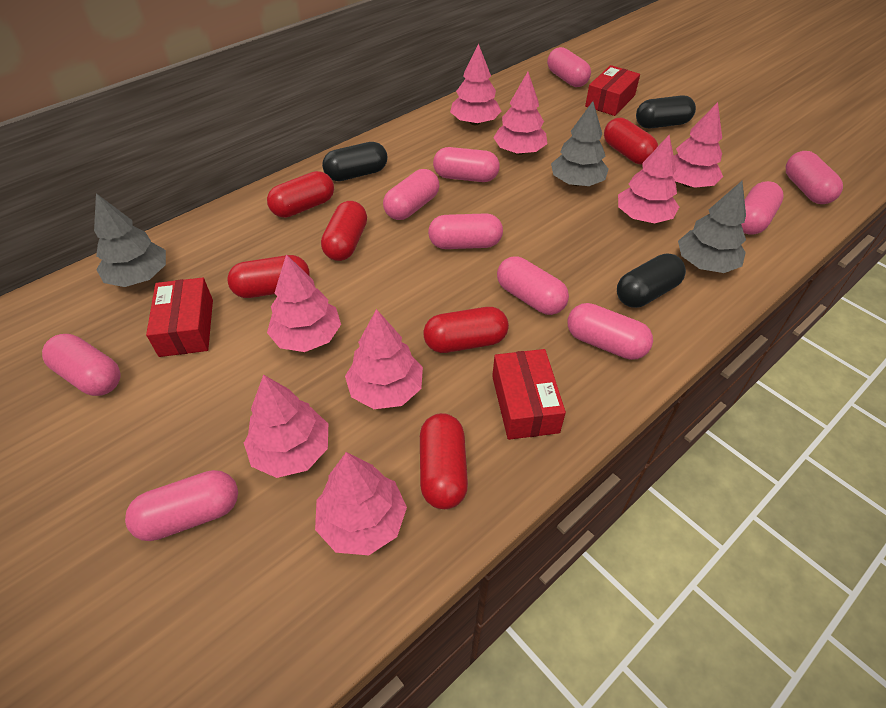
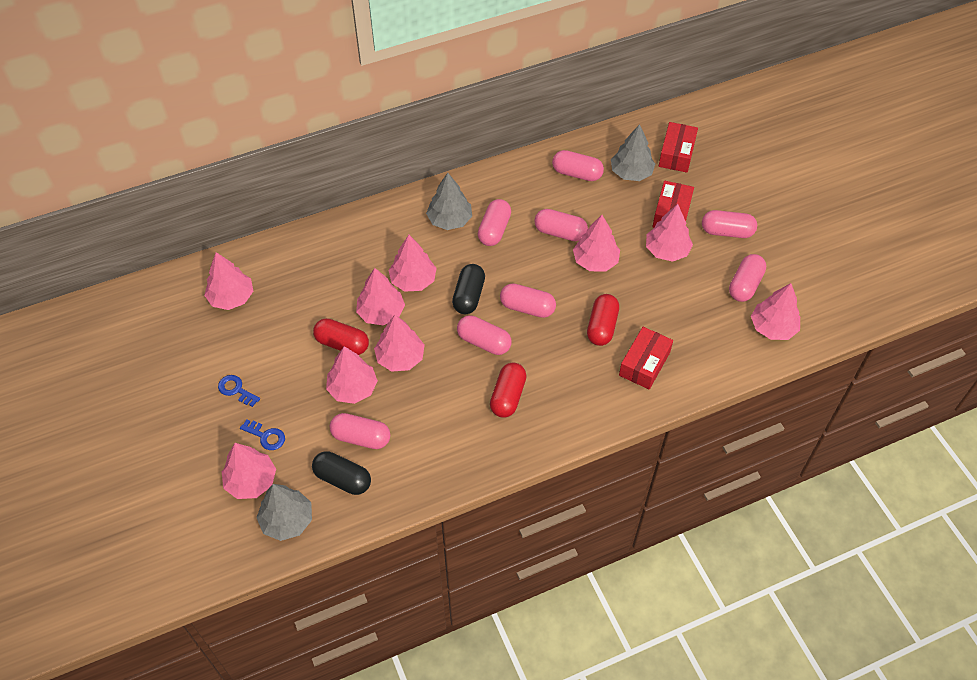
black capsule: 3 -> 2
blue key: 0 -> 2
pink capsule: 10 -> 8
pink tree: 8 -> 9
red capsule: 6 -> 3

